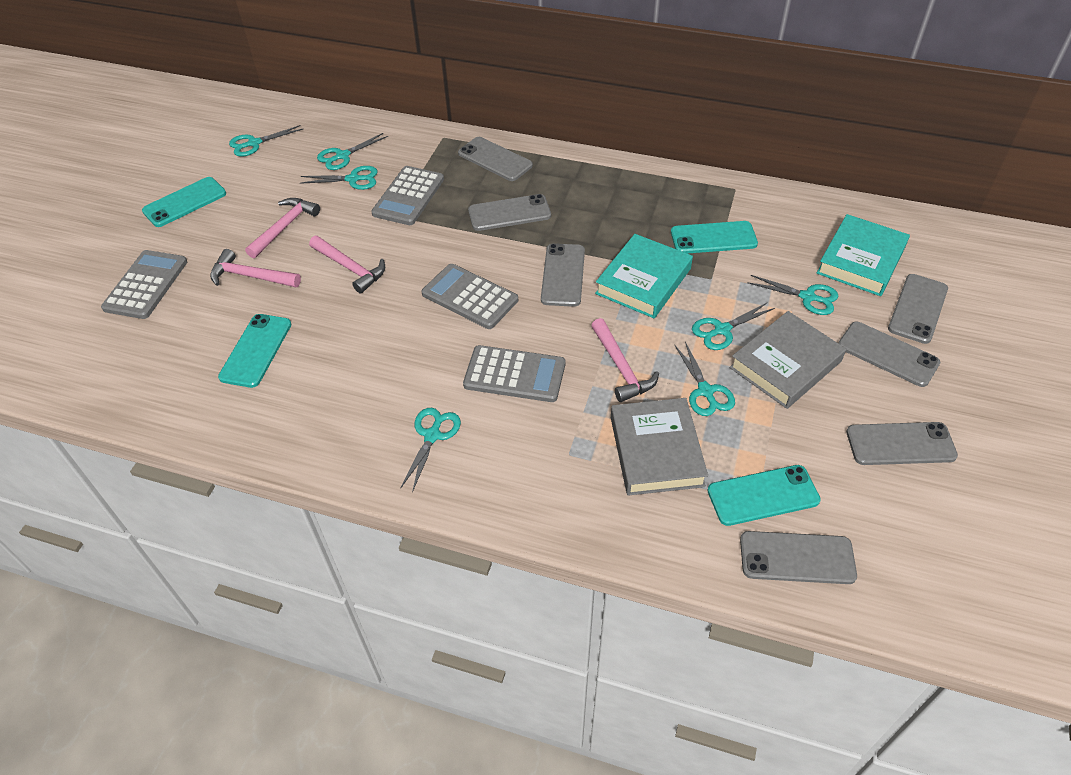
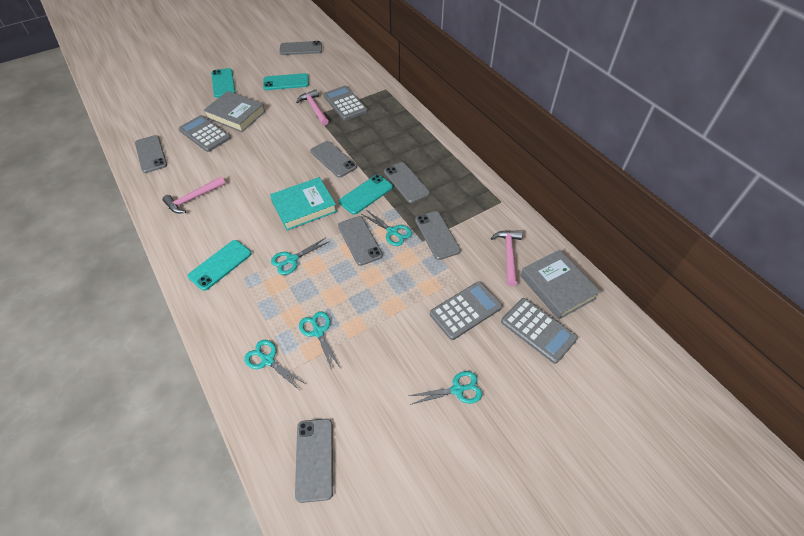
pink hammer: 4 -> 3
turquoise book: 2 -> 1
turquoise scissors: 7 -> 5

